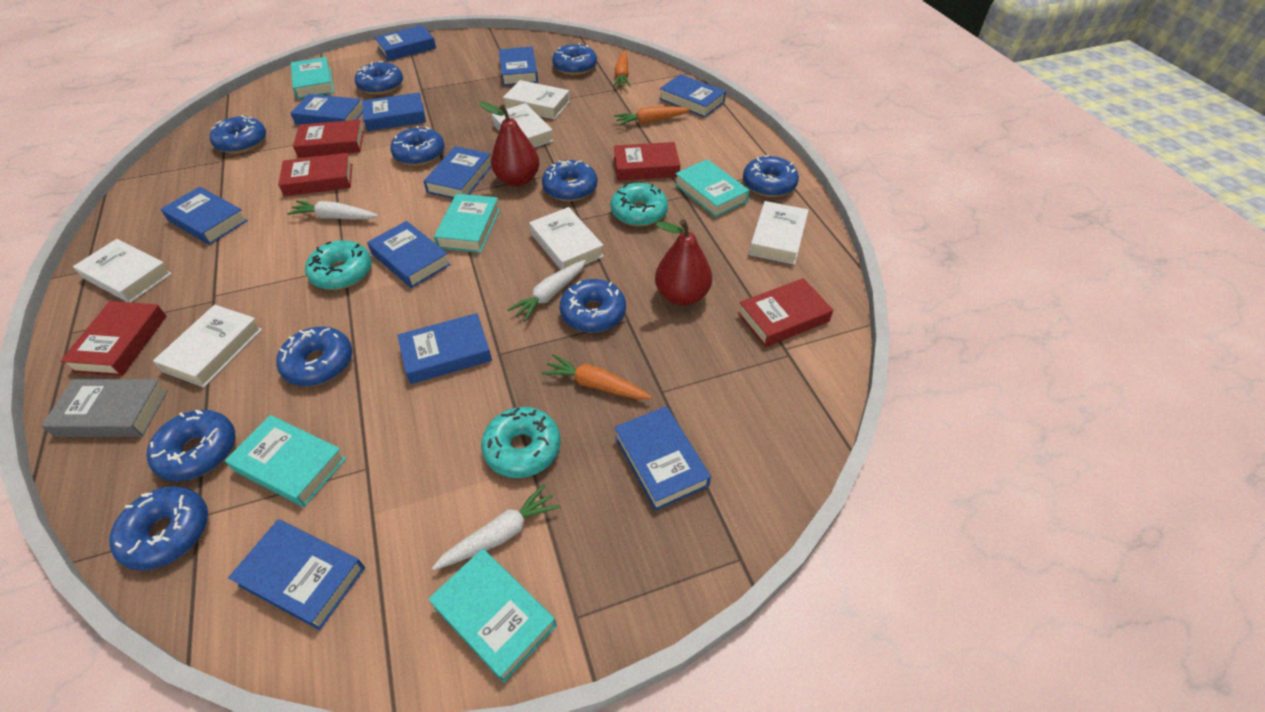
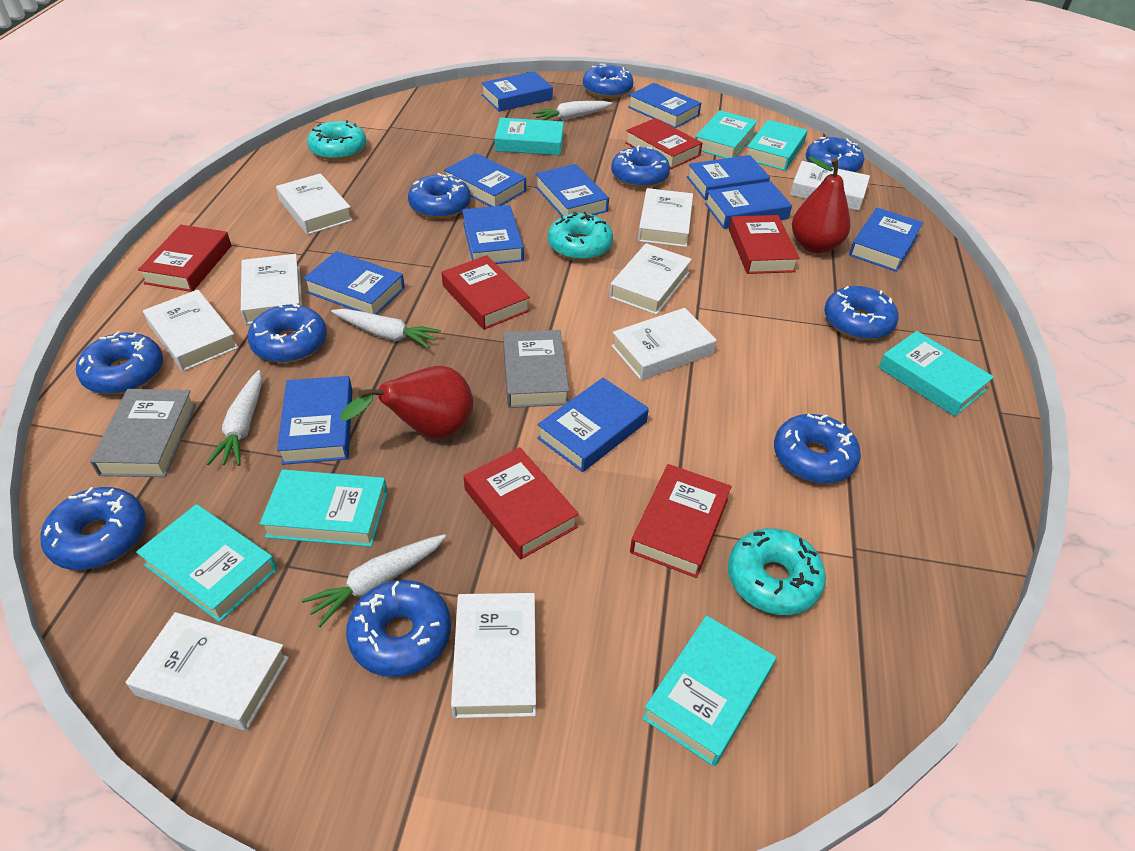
grey book: 1 -> 2
orange carrot: 3 -> 0
red book: 5 -> 6
turquoise book: 5 -> 7
white book: 6 -> 9
white carrot: 3 -> 4

